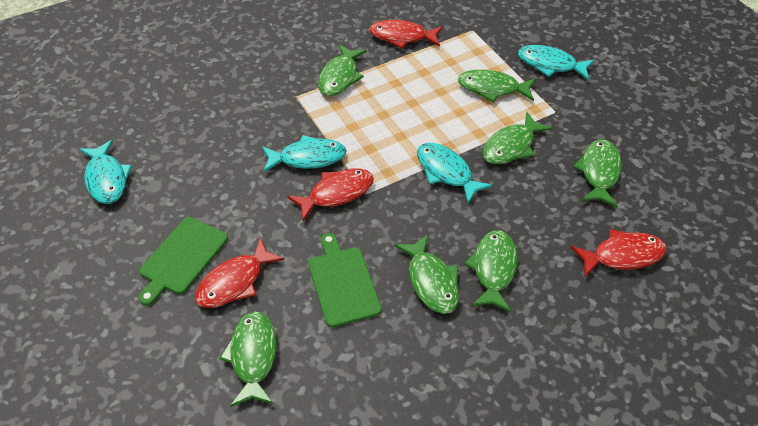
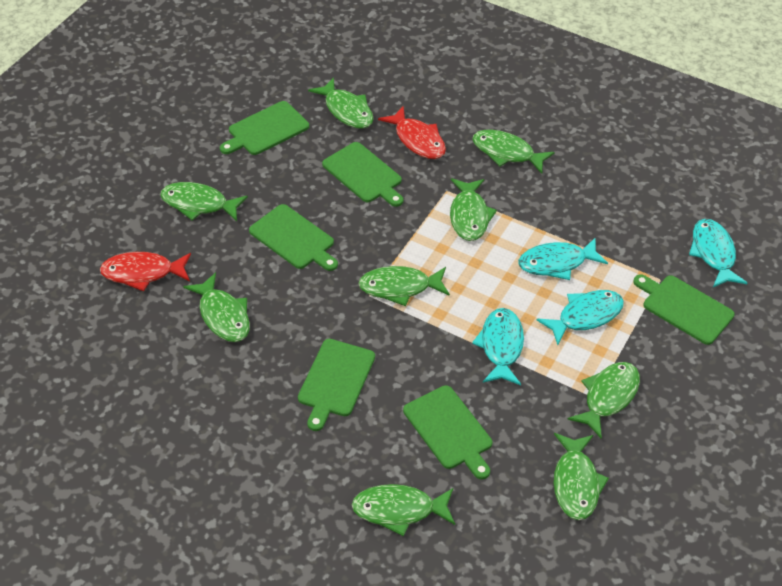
green cutting board: 2 -> 6
green fish: 7 -> 9
red fish: 4 -> 2

